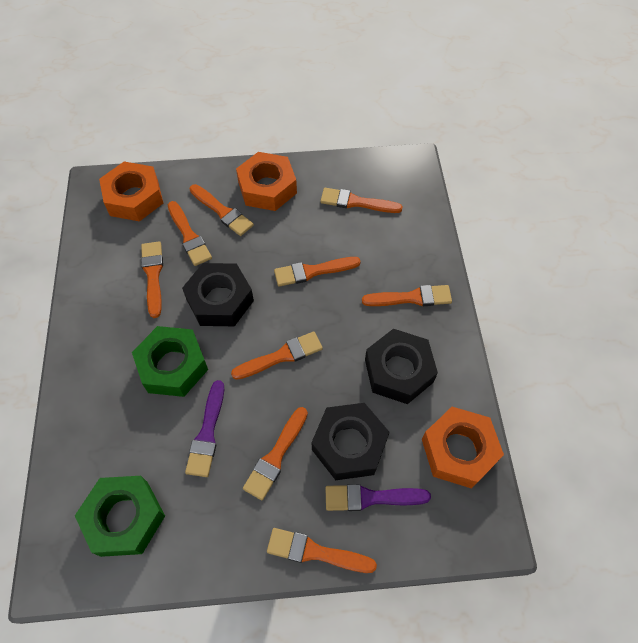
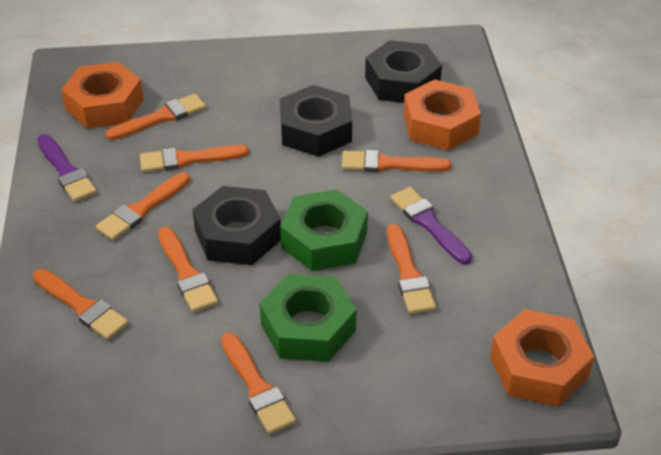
orange brush: 9 -> 8

